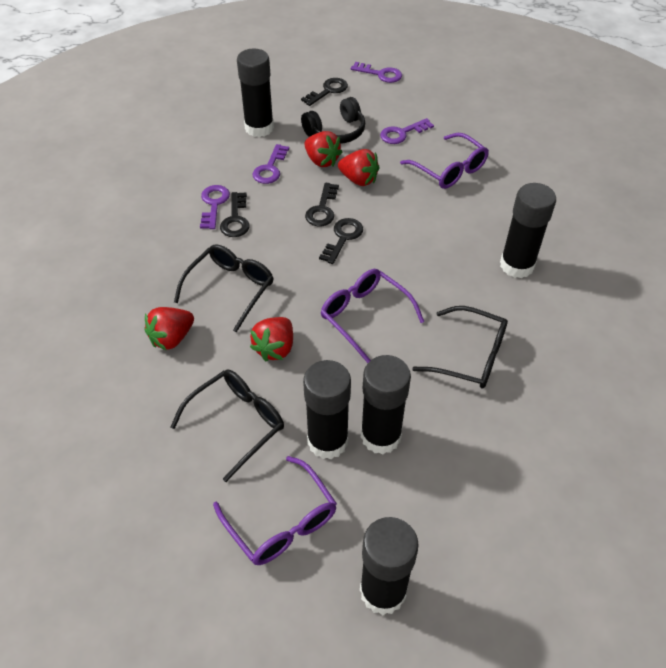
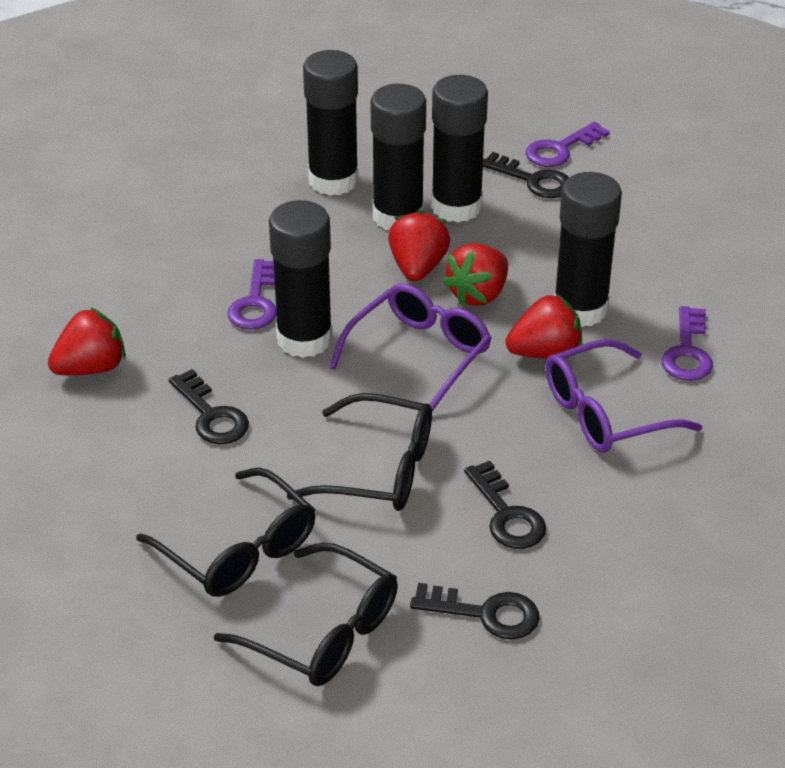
black headphones: 1 -> 0
purple glasses: 3 -> 2
purple key: 4 -> 3

